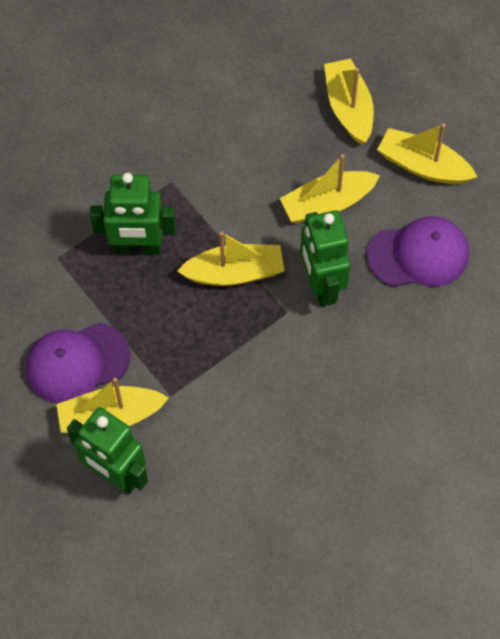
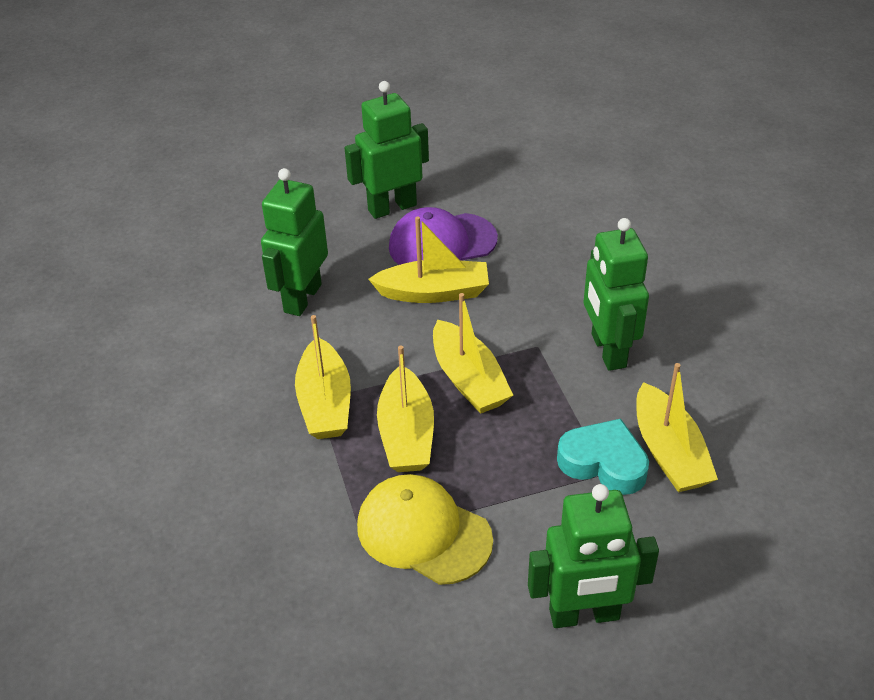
green robot: 3 -> 4
purple cap: 2 -> 1
turquoise heart: 0 -> 1
yellow cap: 0 -> 1

